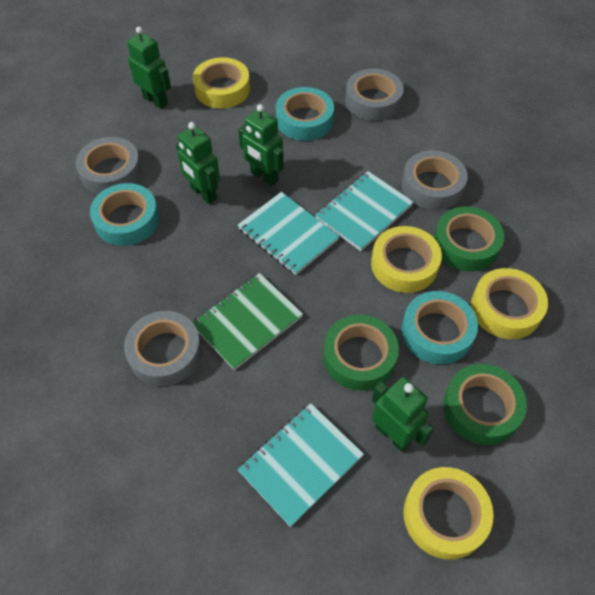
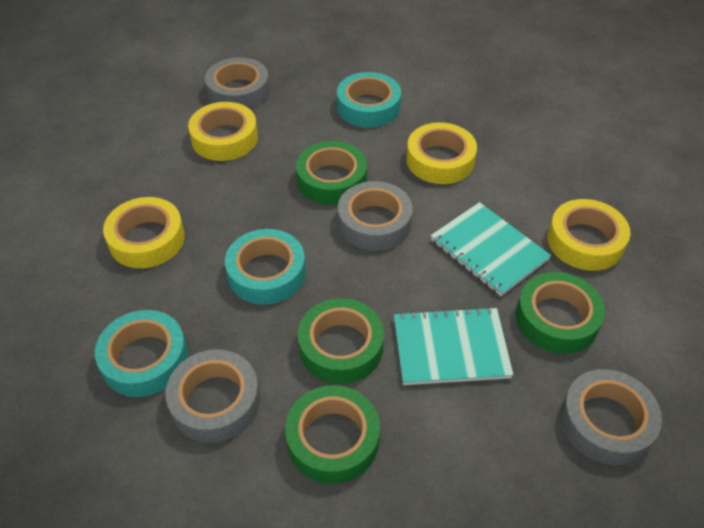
green notebook: 1 -> 0
green robot: 4 -> 0
green tape: 3 -> 4
turquoise notebook: 3 -> 2

